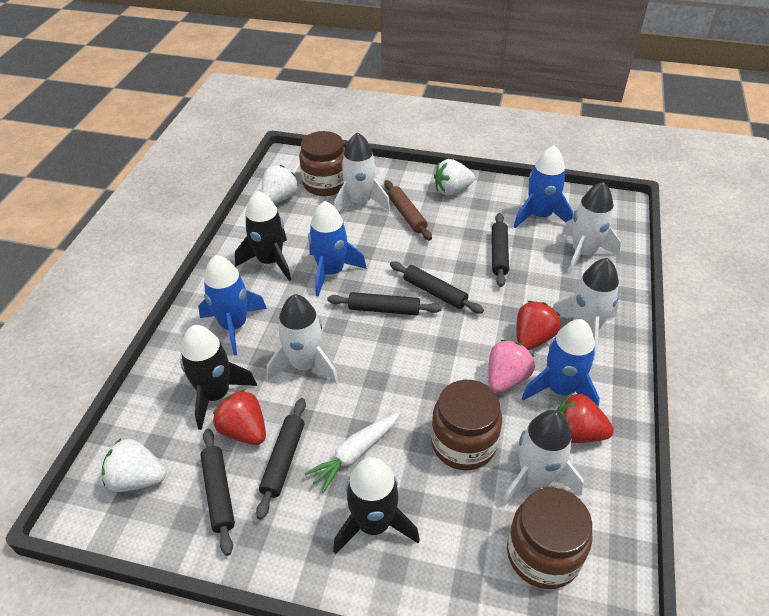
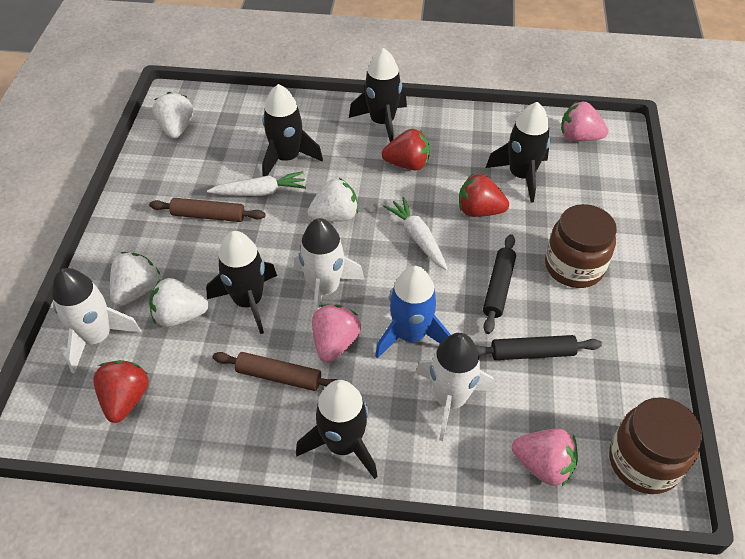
black rocket: 3 -> 5
black rolling pin: 5 -> 2
blue rocket: 4 -> 1
brown jar: 3 -> 2
brown rolling pin: 1 -> 2
pink strawberry: 1 -> 3
white carrot: 1 -> 2
white rocket: 5 -> 3
white strawberry: 3 -> 4

